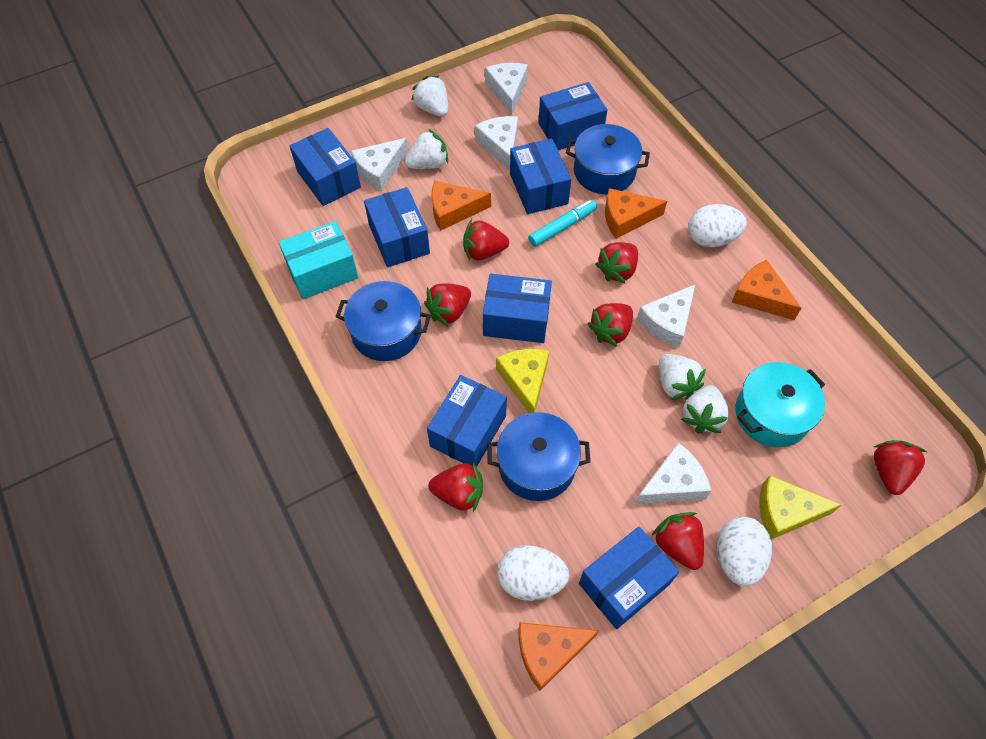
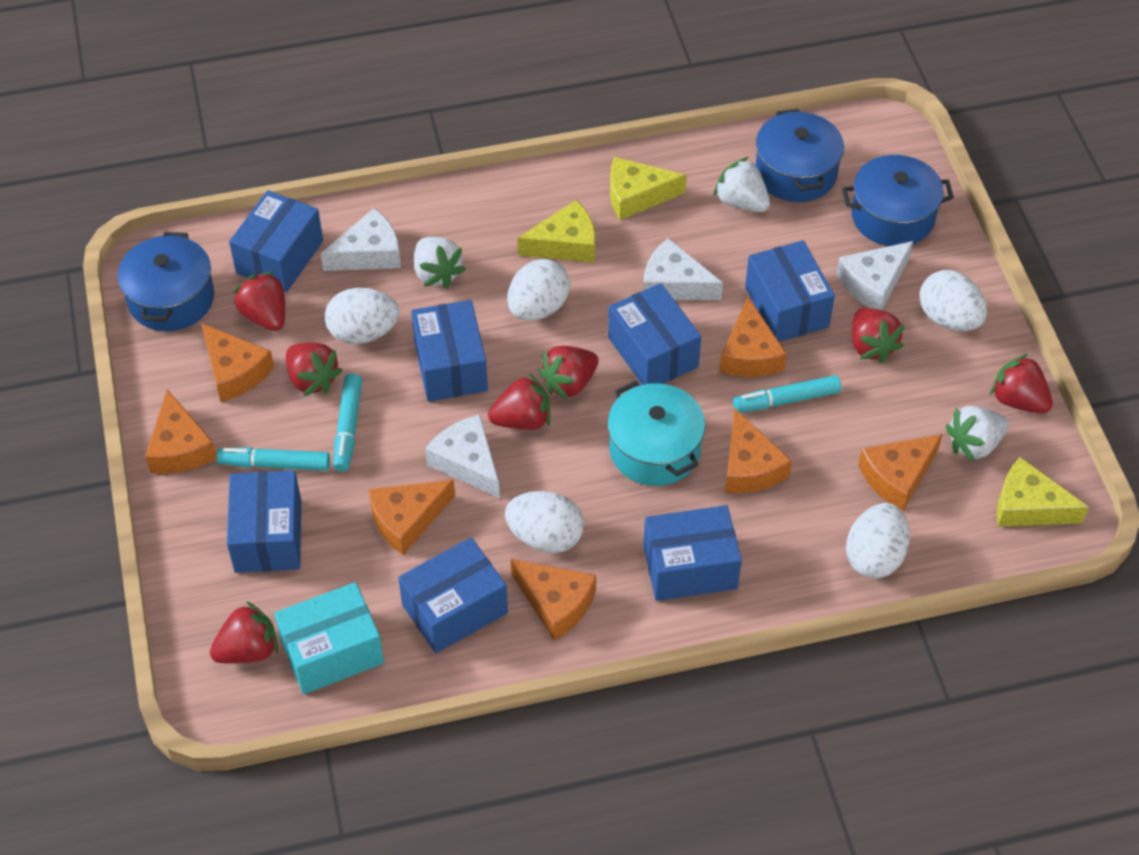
orange cheese: 4 -> 7
turquoise marker: 1 -> 3
white cheese: 5 -> 4
white egg: 3 -> 5
white strawberry: 4 -> 3
yellow cheese: 2 -> 3

